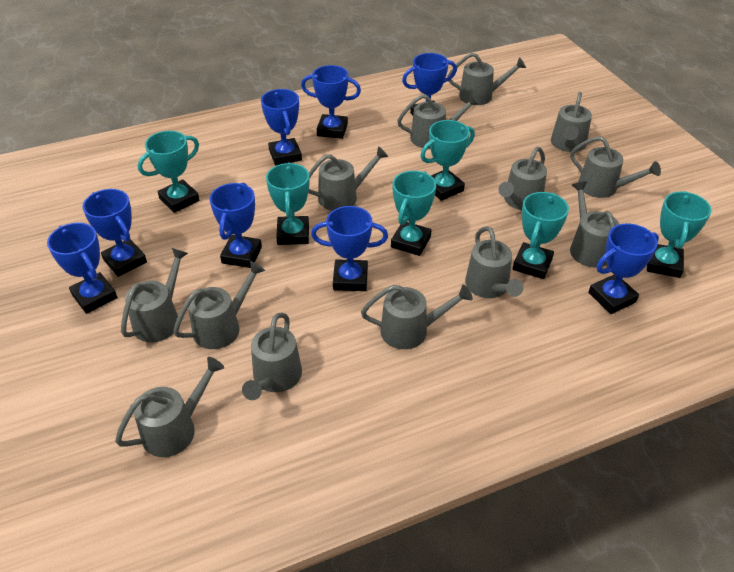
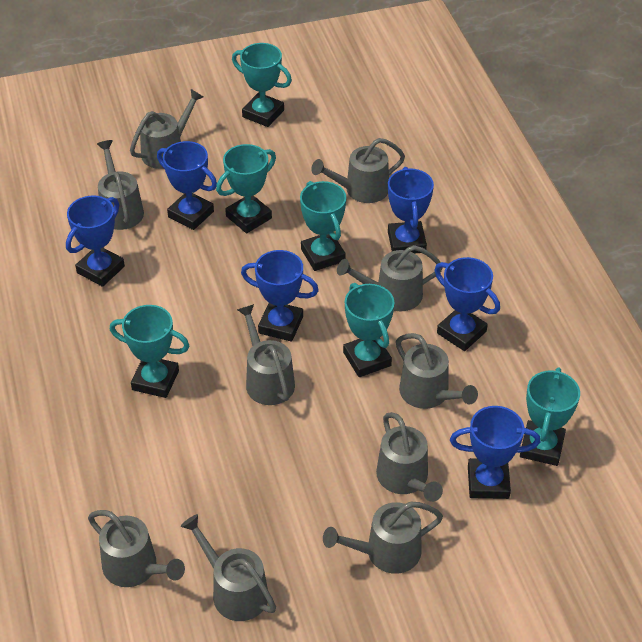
blue trophy: 8 -> 6
grey watering can: 13 -> 10

